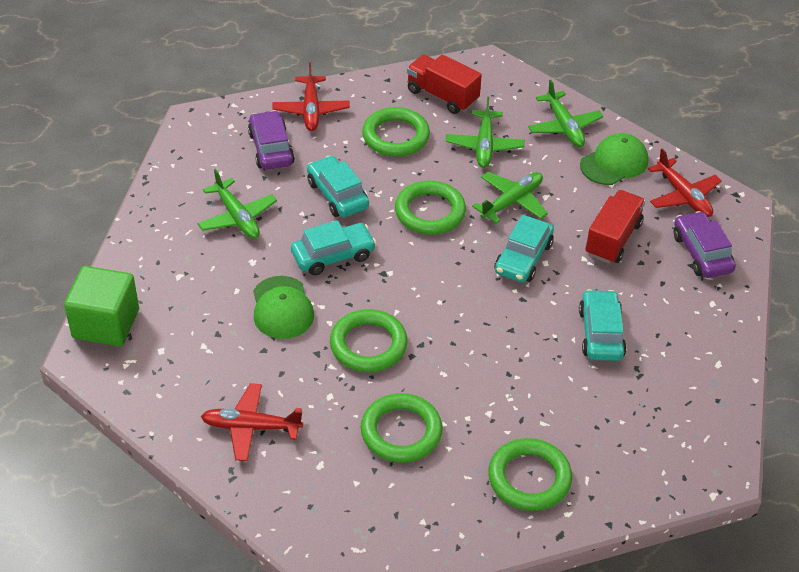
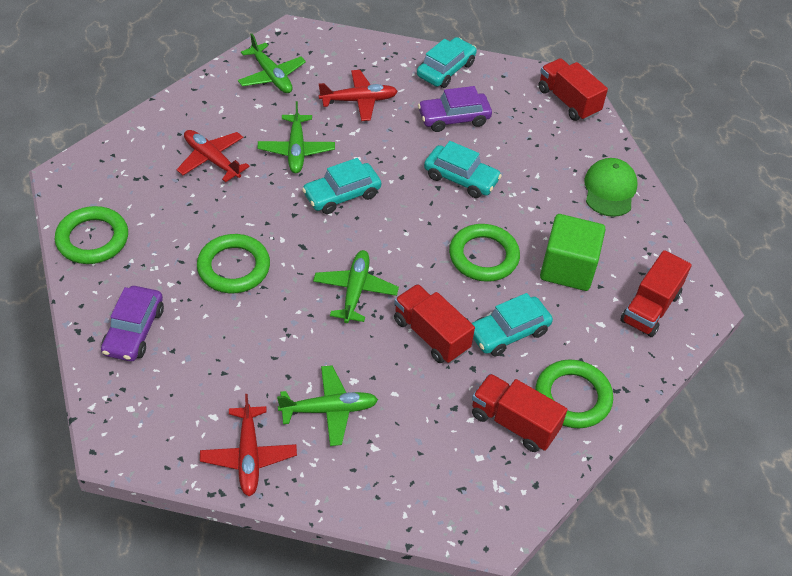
green cap: 2 -> 1
green ring: 5 -> 4
red truck: 2 -> 4

